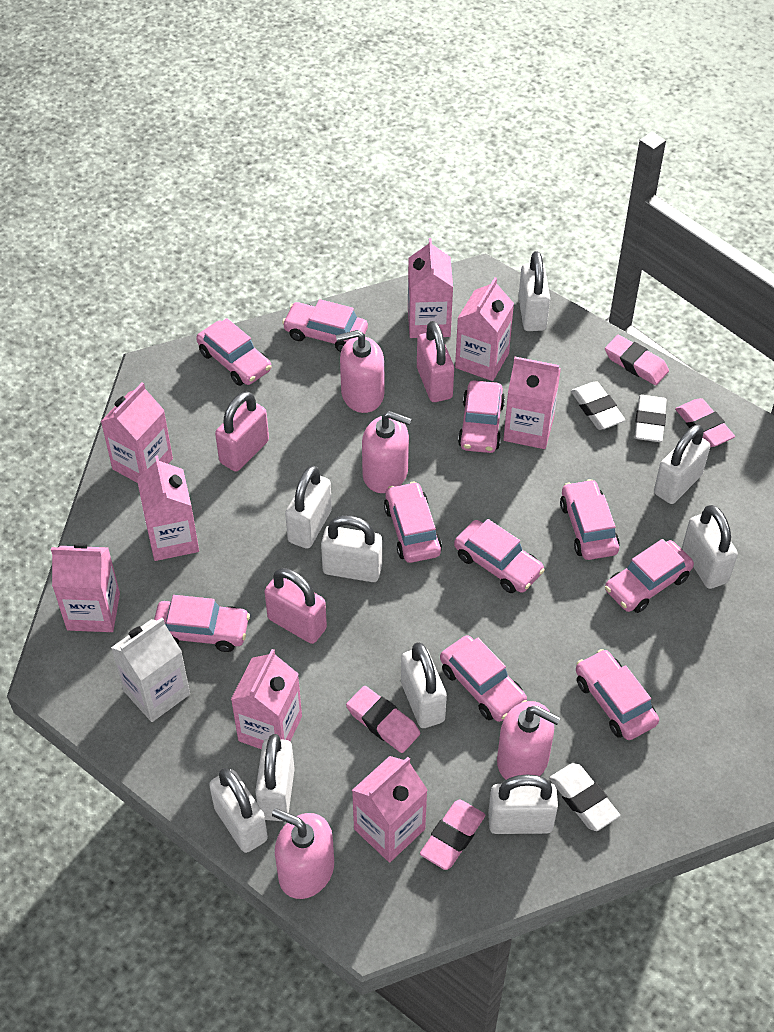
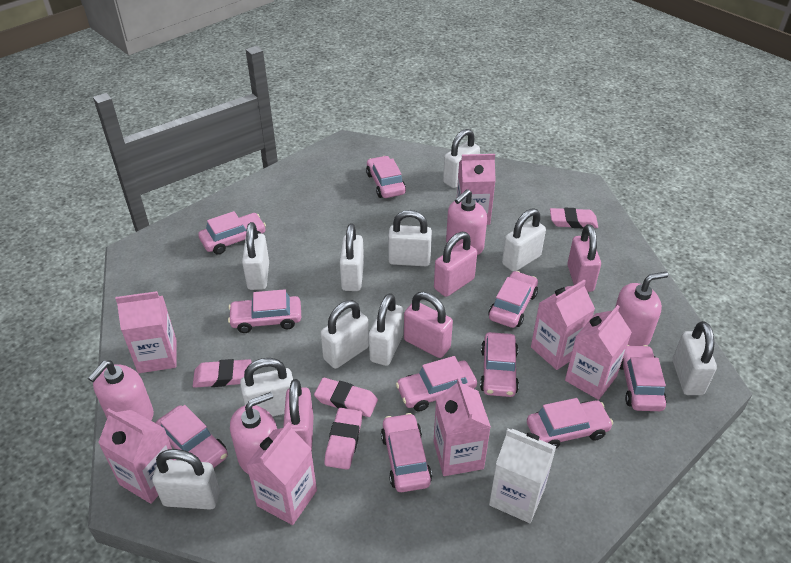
pink carton: 8 -> 7
pink padlock: 3 -> 4
white eraser: 3 -> 0
white padlock: 9 -> 10

